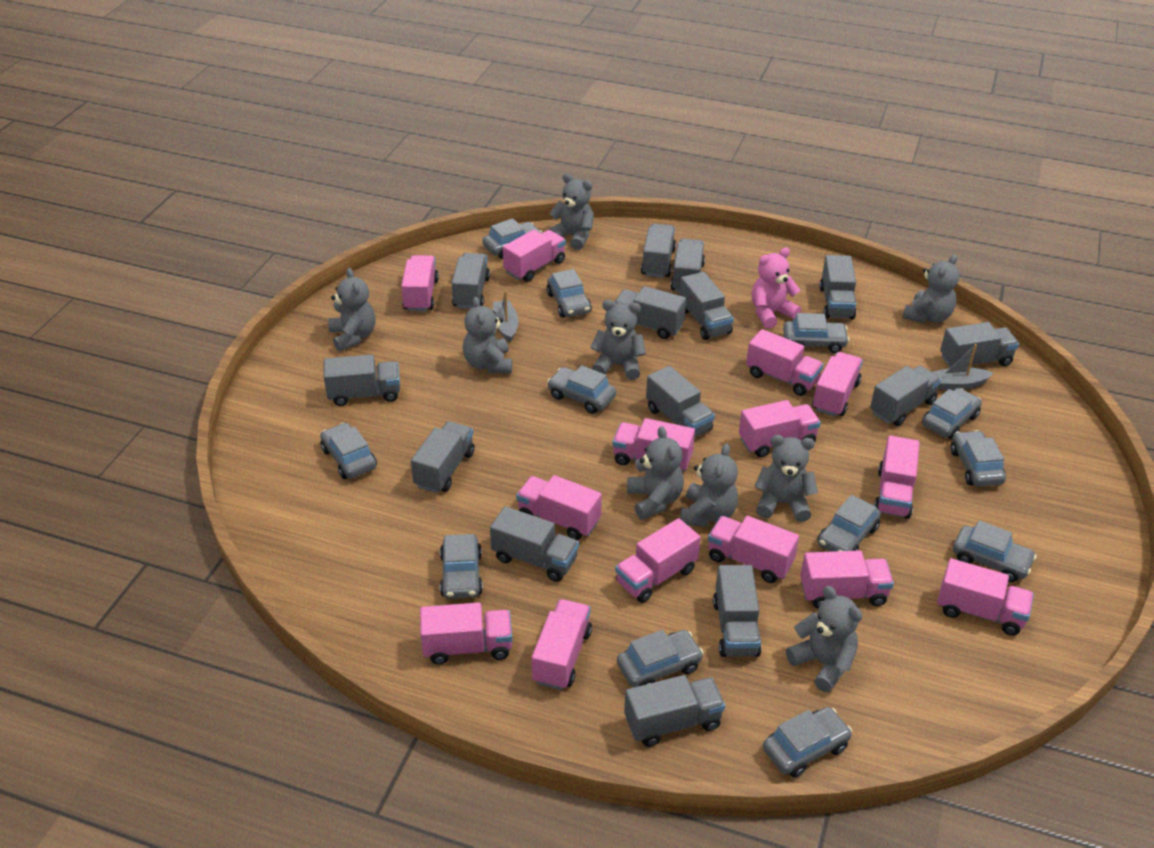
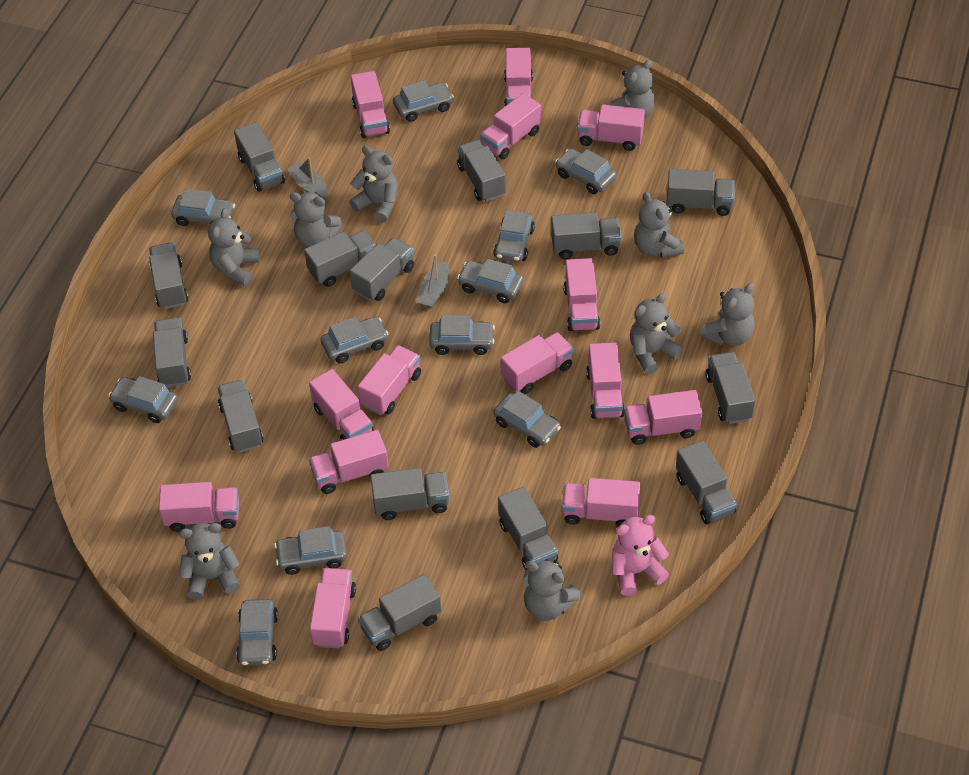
grey car: 12 -> 11

